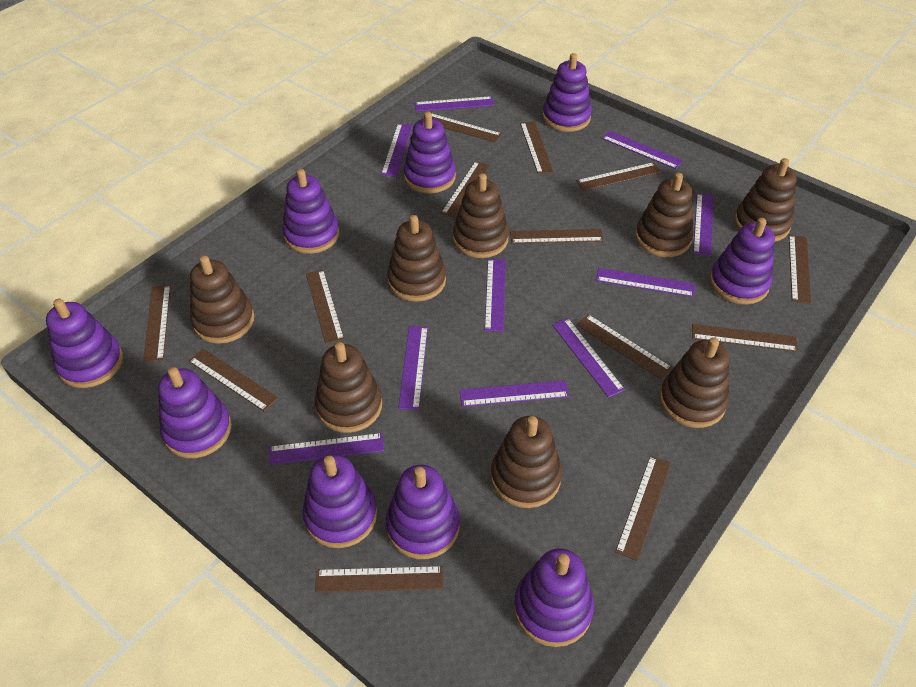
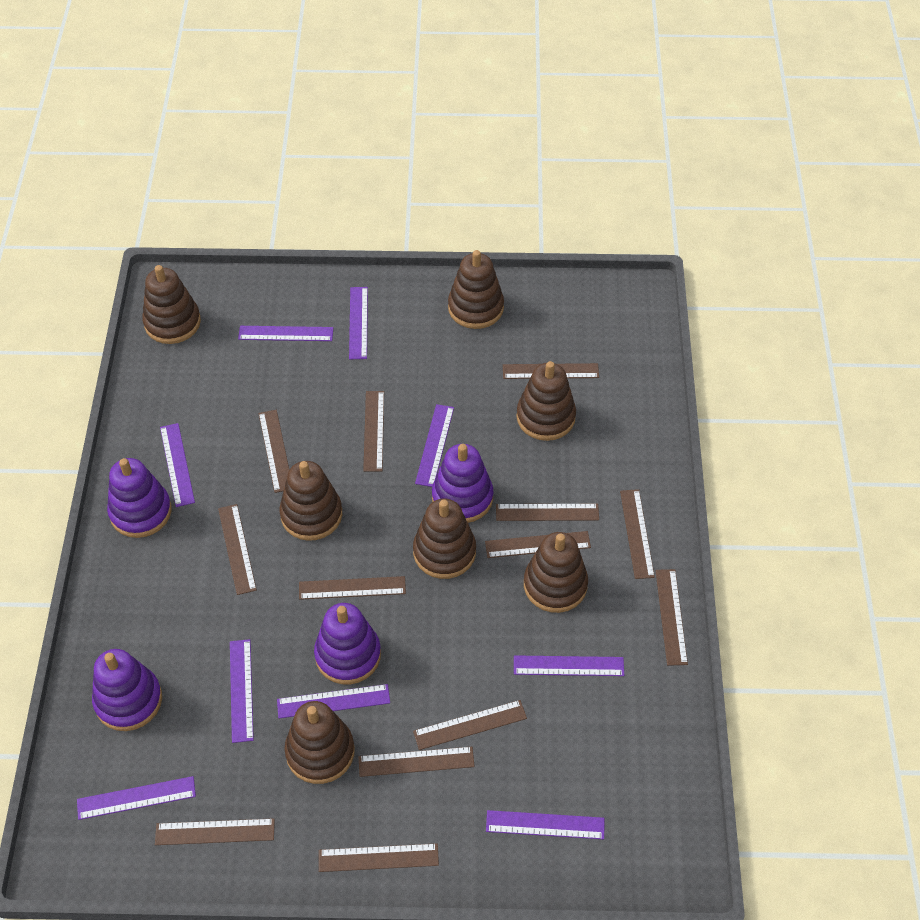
brown stacking toy: 8 -> 7
purple ruler: 10 -> 9
purple stacking toy: 9 -> 4

